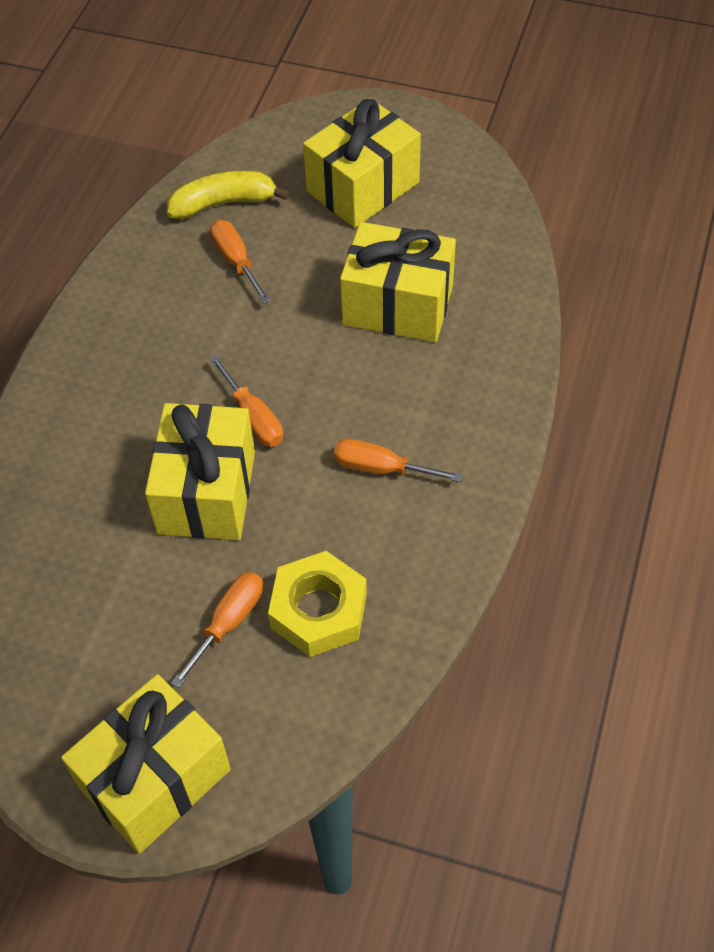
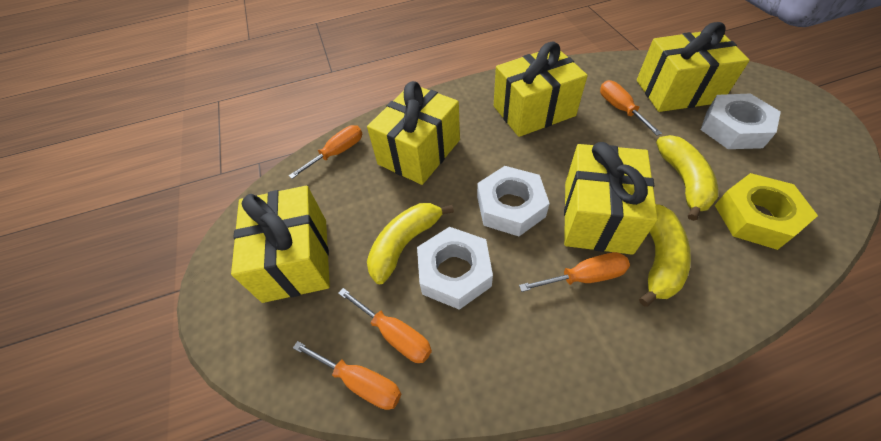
orange screwdriver: 4 -> 5
white nut: 0 -> 3
yellow banana: 1 -> 3
yellow gift: 4 -> 5

